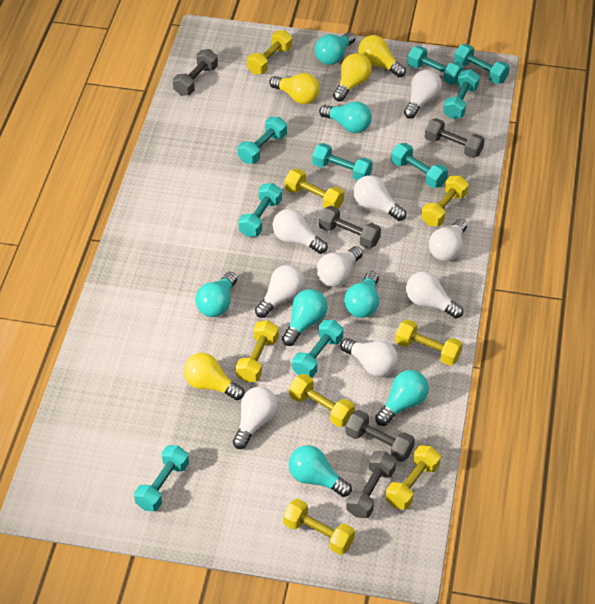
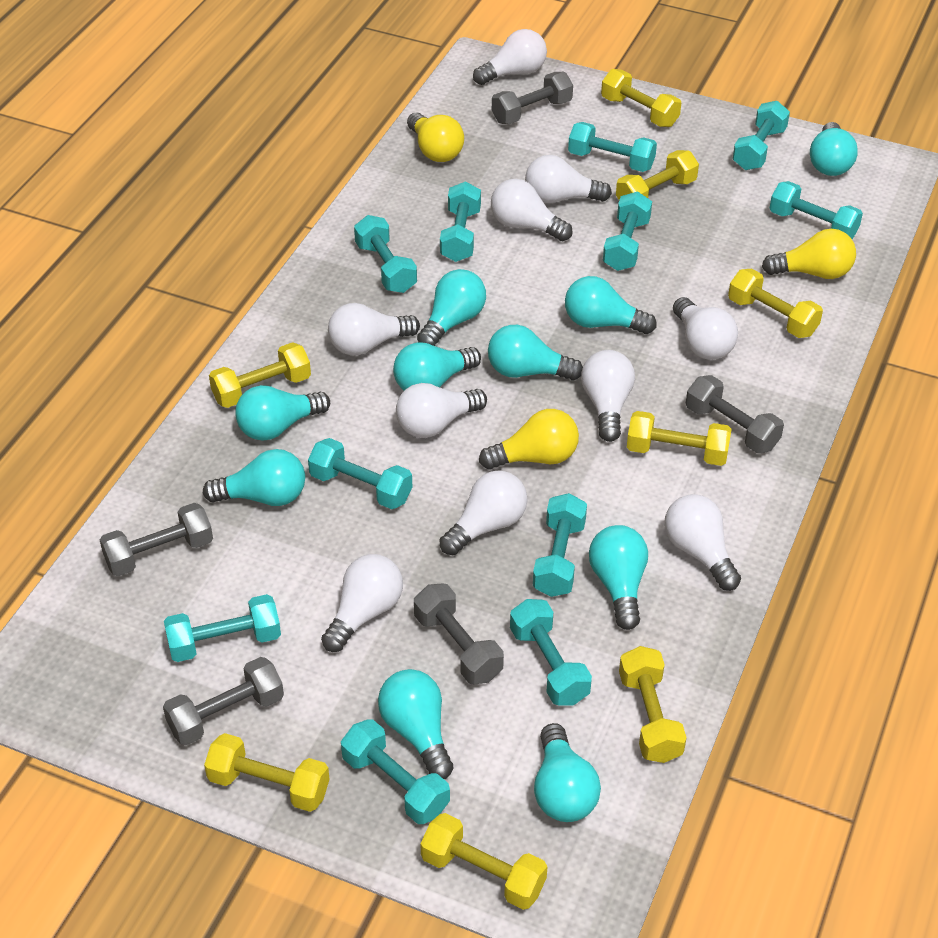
turquoise dumbbell: 9 -> 11
turquoise light bulb: 7 -> 10
white light bulb: 9 -> 10
yellow light bulb: 4 -> 3

